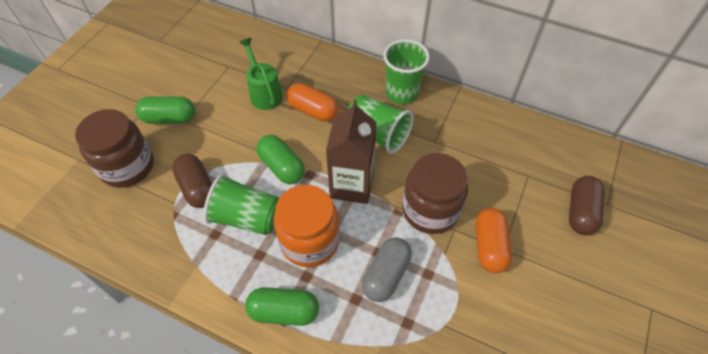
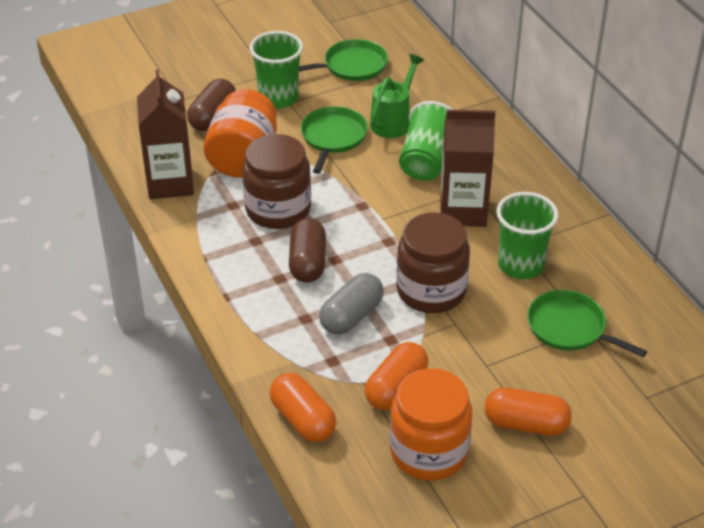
brown carton: 1 -> 2
green capsule: 3 -> 0
green pan: 0 -> 3
orange capsule: 2 -> 3
orange jar: 1 -> 2

